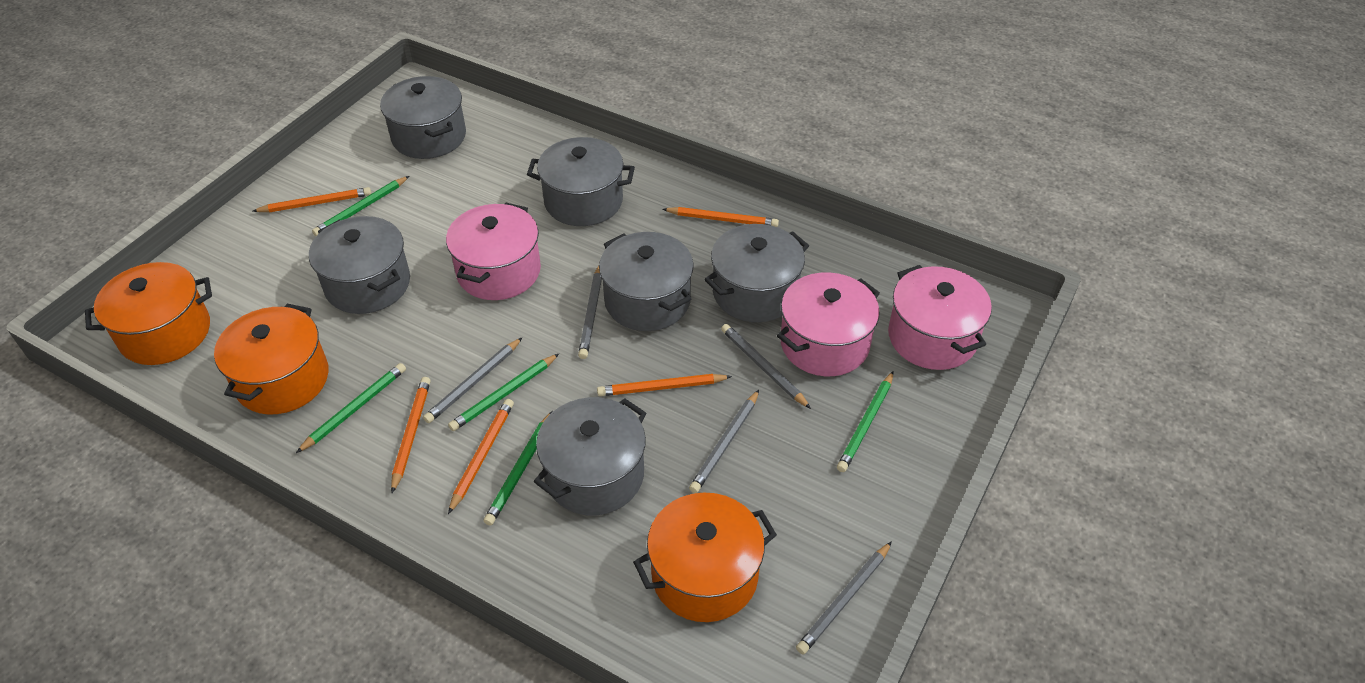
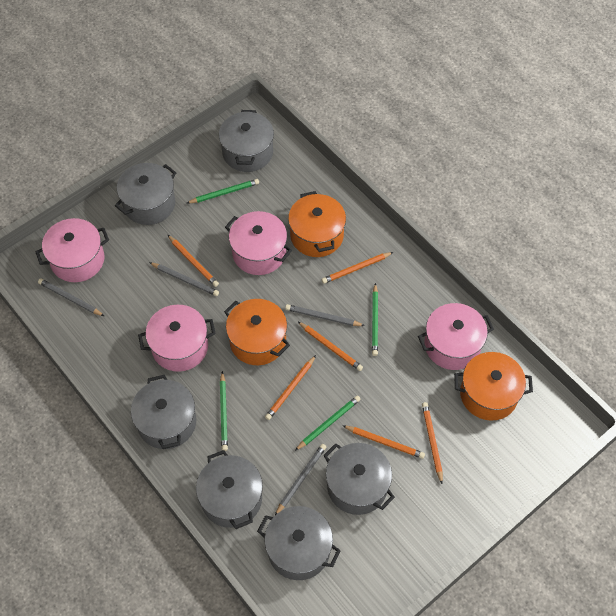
green pencil: 5 -> 4
grey pencil: 5 -> 4
orange pencil: 5 -> 6
pink pot: 3 -> 4

